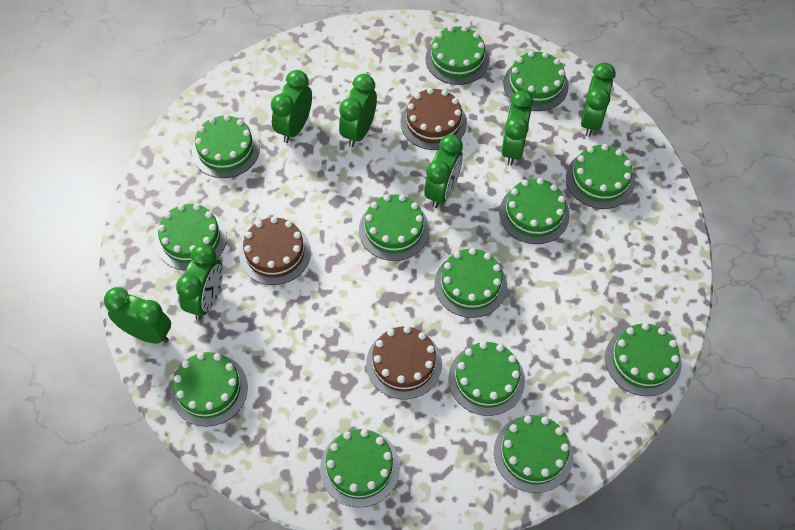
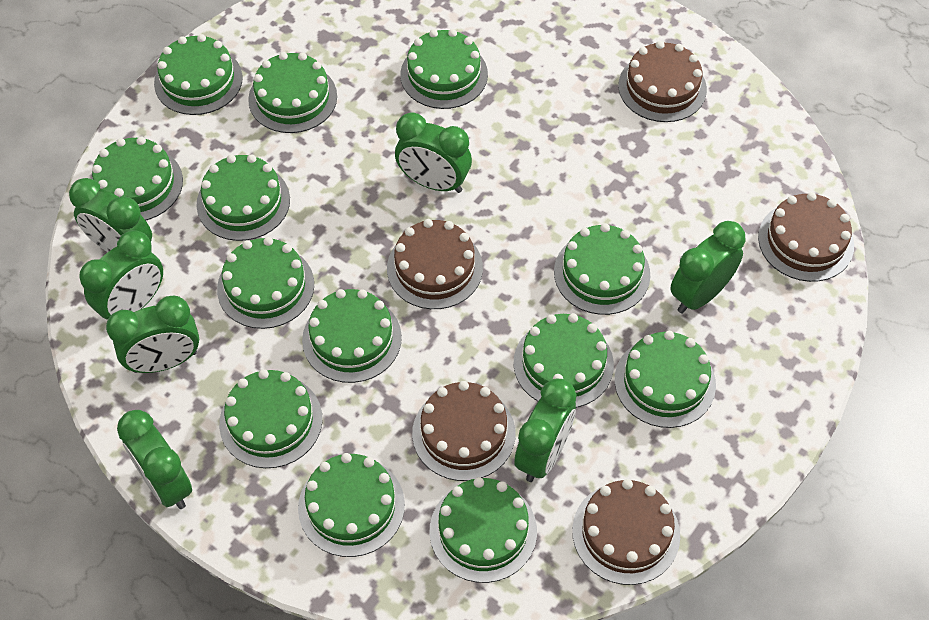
brown cake: 3 -> 5

